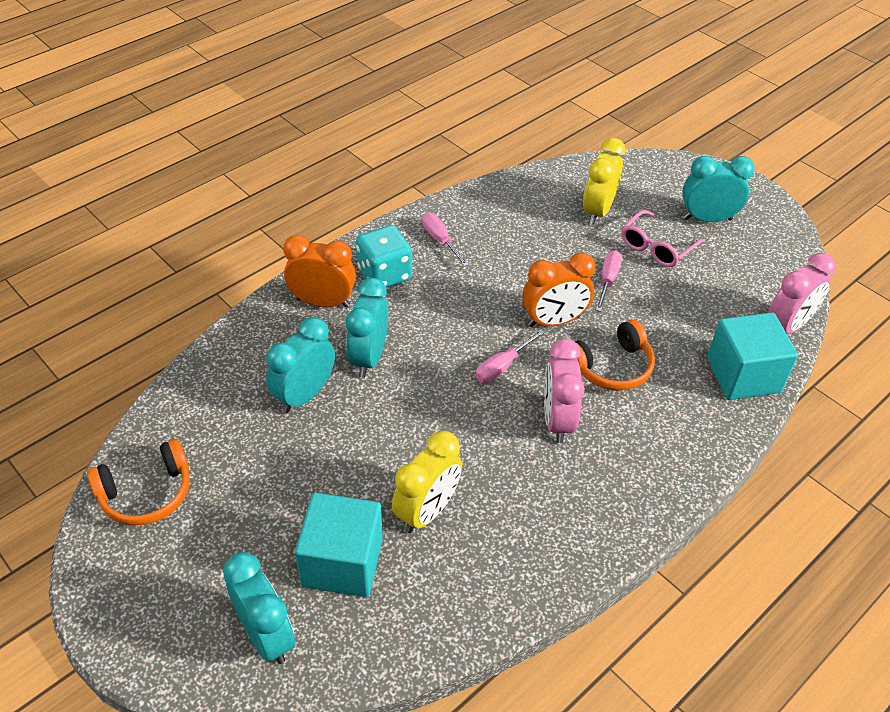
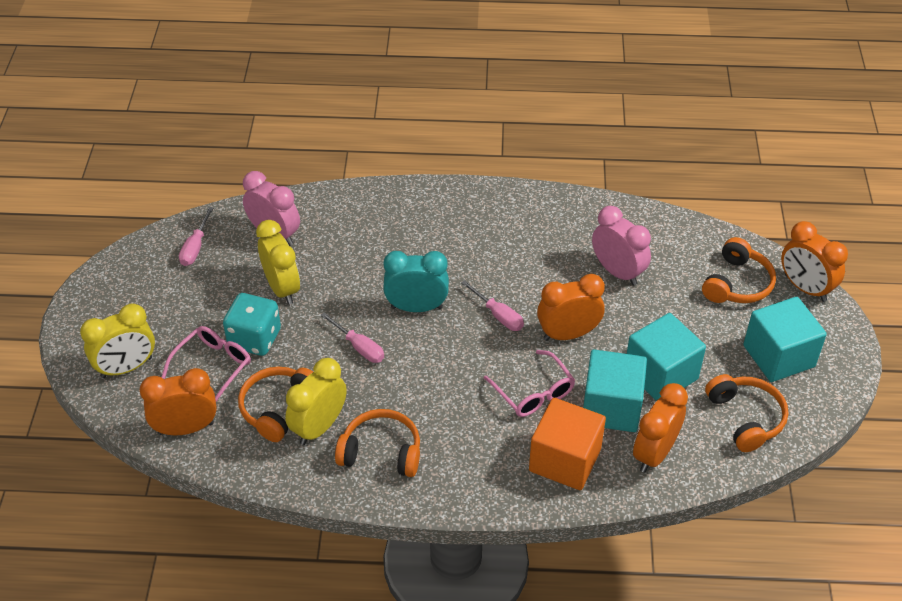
orange clock: 2 -> 4
orange cube: 0 -> 1
orange headphones: 2 -> 4
pink glasses: 1 -> 2
turquoise clock: 4 -> 1
turquoise cube: 2 -> 3
yellow clock: 2 -> 3

